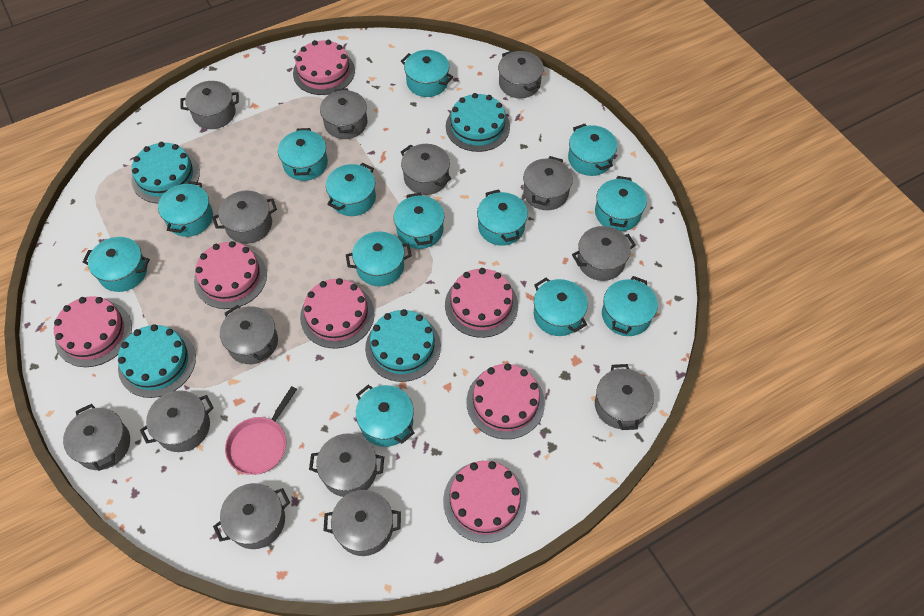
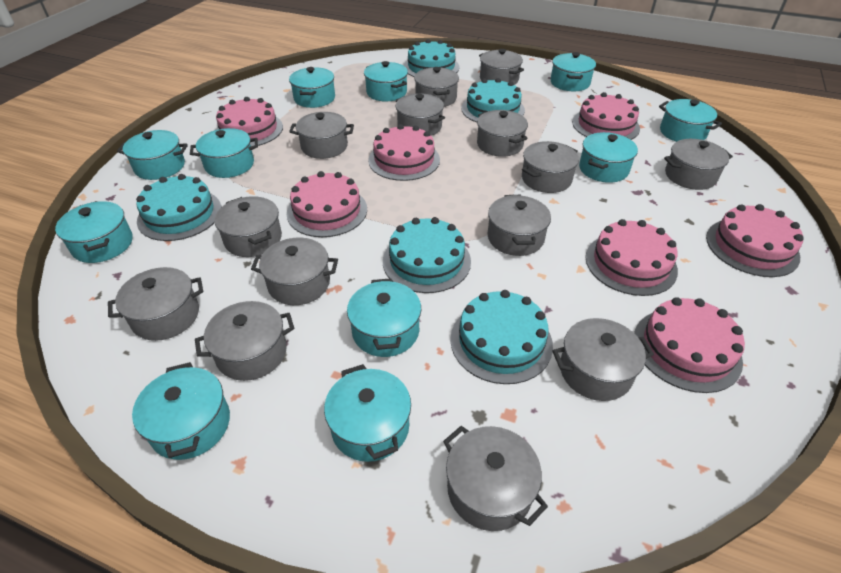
pink pan: 1 -> 0
turquoise cake: 4 -> 5
turquoise pot: 13 -> 11

